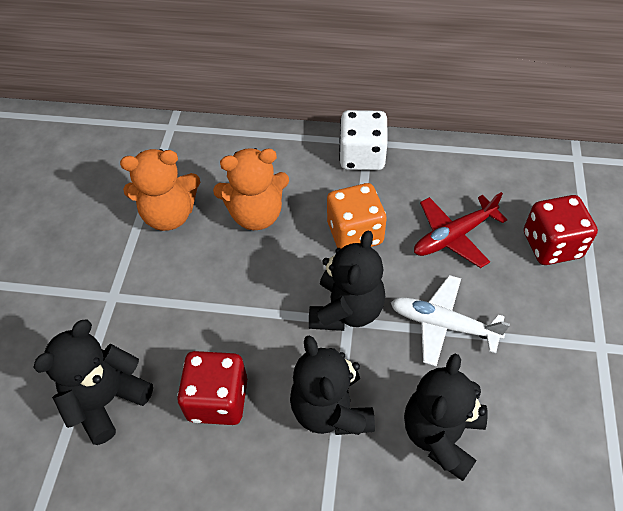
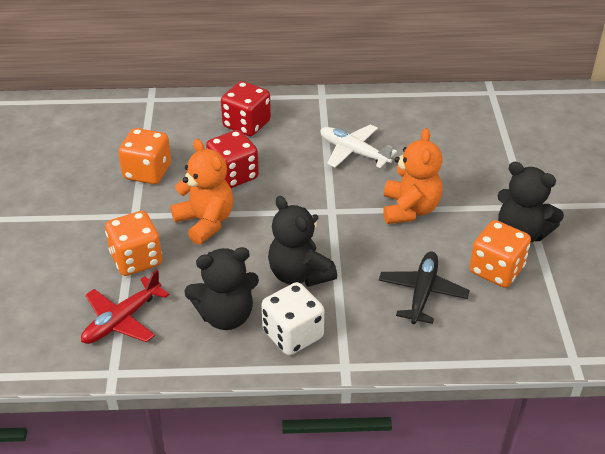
black plane: 0 -> 1
black teddy bear: 4 -> 3
orange dice: 1 -> 3

